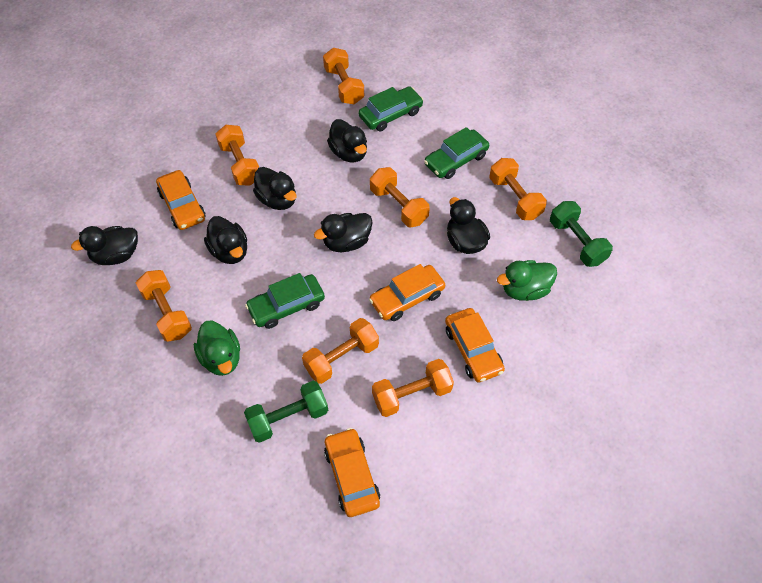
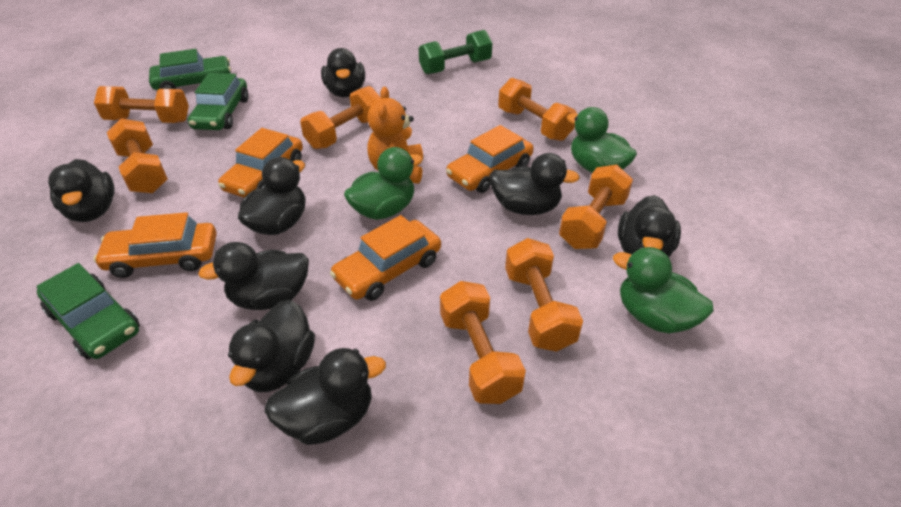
black duck: 6 -> 8
green duck: 2 -> 3
green dumbbell: 2 -> 1
orange teddy bear: 0 -> 1

